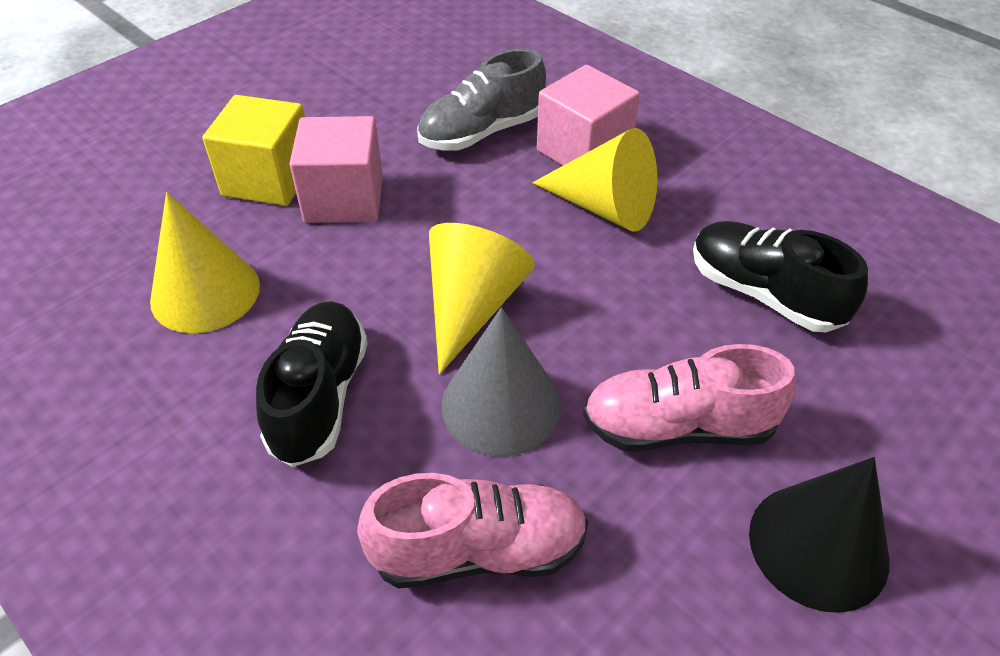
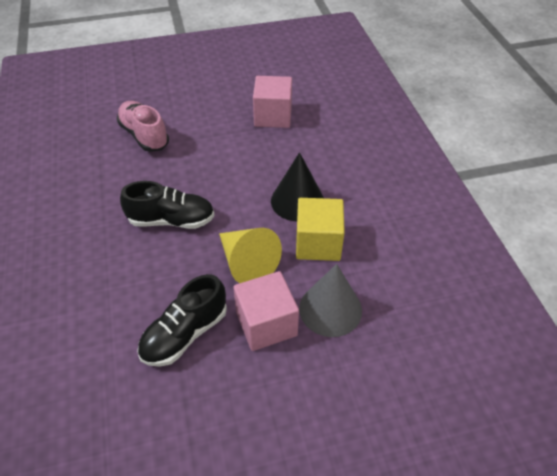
grey shoe: 1 -> 0
pink shoe: 2 -> 1
yellow cone: 3 -> 1

